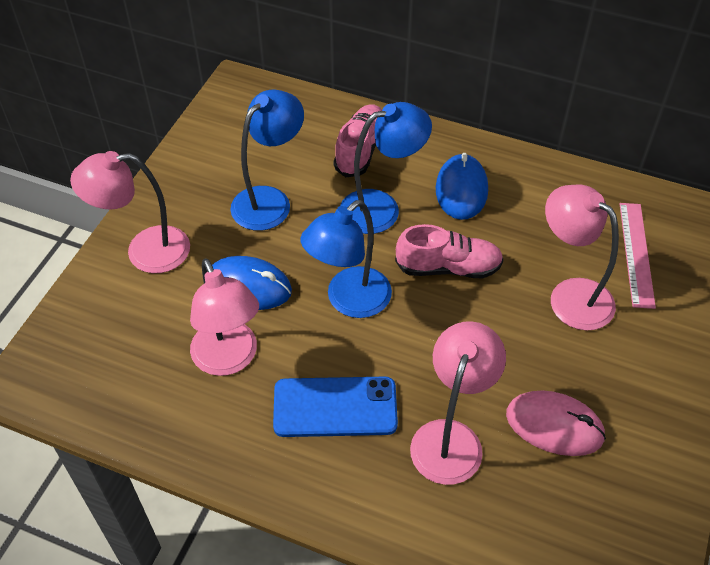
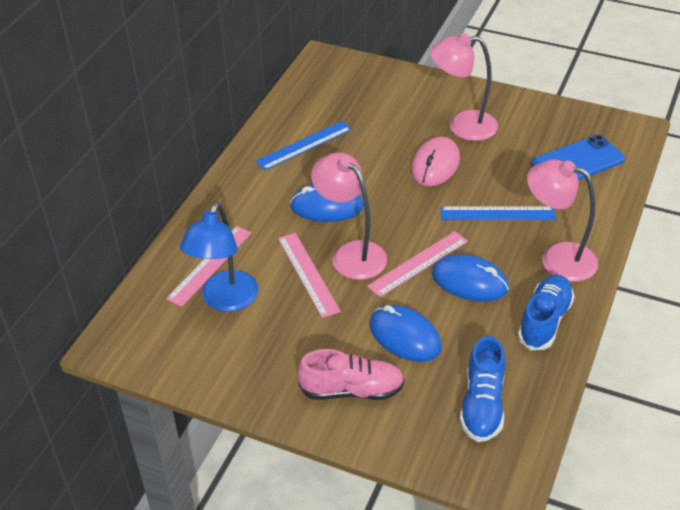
blue lamp: 3 -> 1
blue mouse: 2 -> 3
blue ruler: 0 -> 2
blue shoe: 0 -> 2
pink lamp: 4 -> 3
pink ruler: 1 -> 3
pink shoe: 2 -> 1

